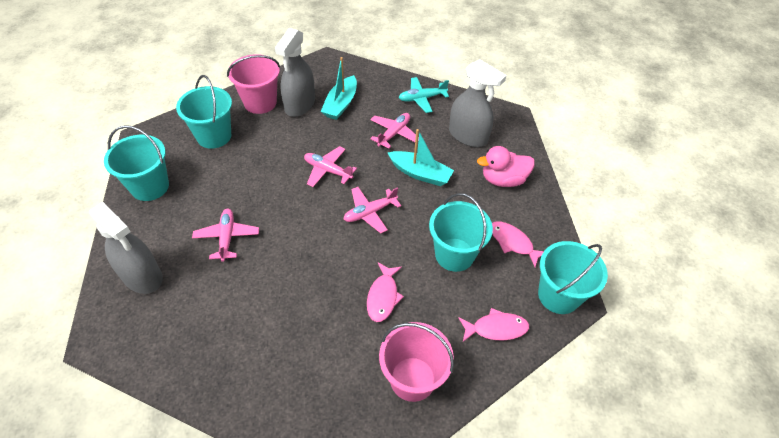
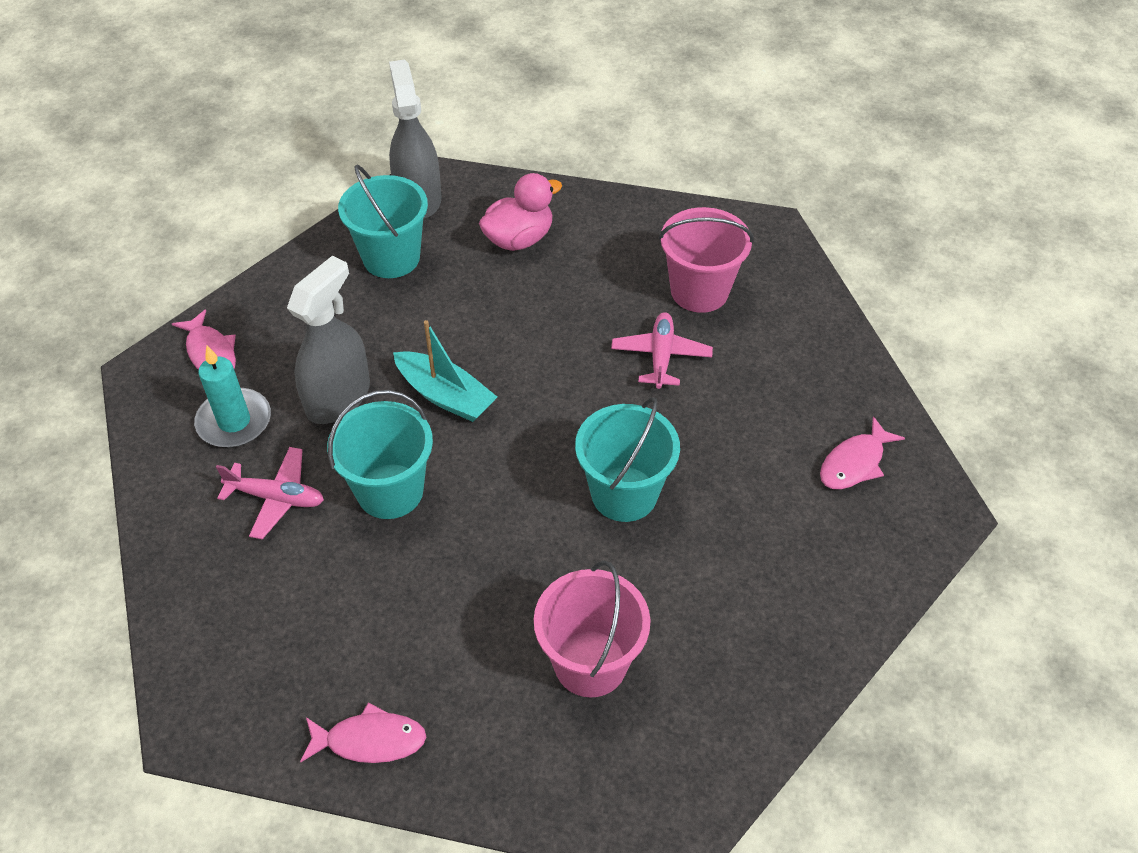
grey spray bottle: 3 -> 2
pink plane: 4 -> 2
turquoise boat: 2 -> 1
turquoise bucket: 4 -> 3
turquoise candle: 0 -> 1
turquoise plane: 1 -> 0

